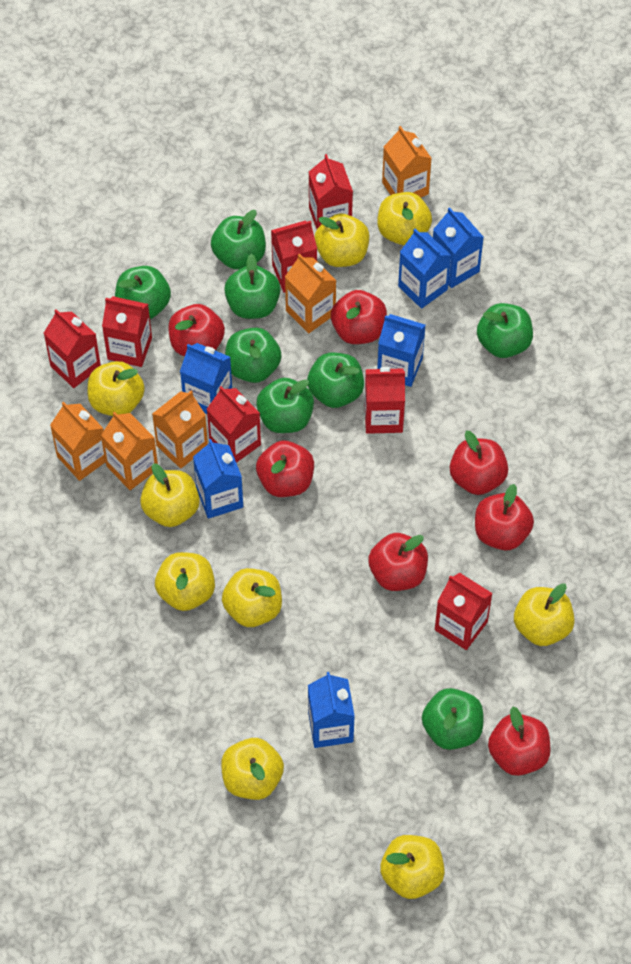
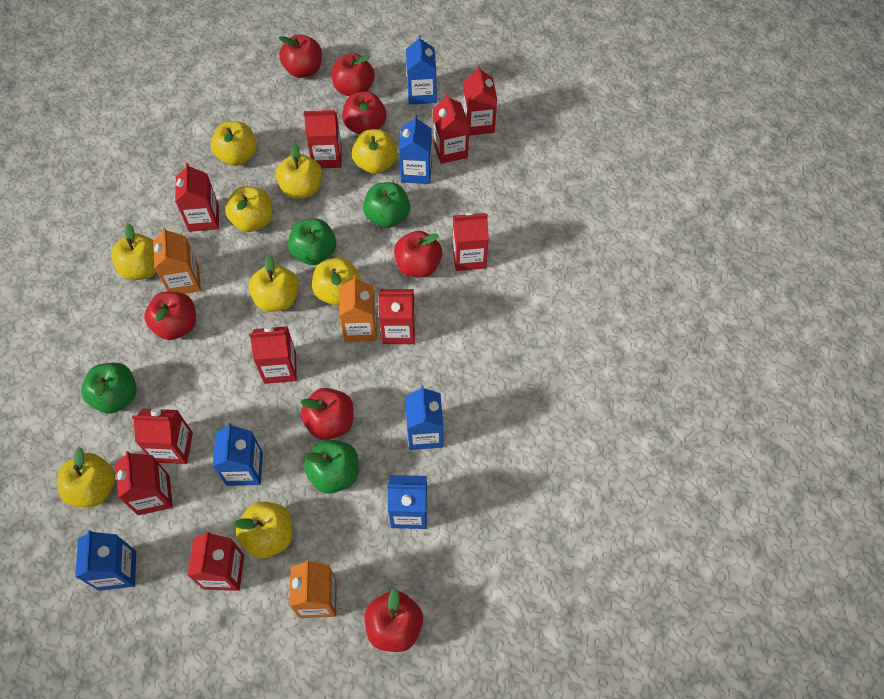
green apple: 8 -> 4
orange carton: 5 -> 3
red carton: 7 -> 10

